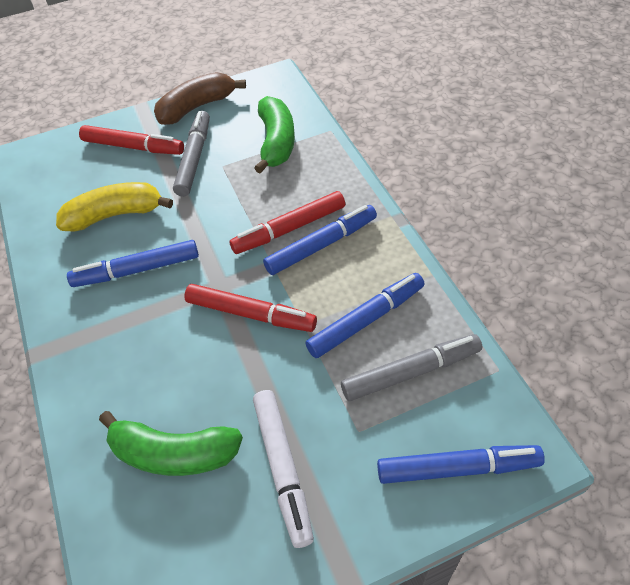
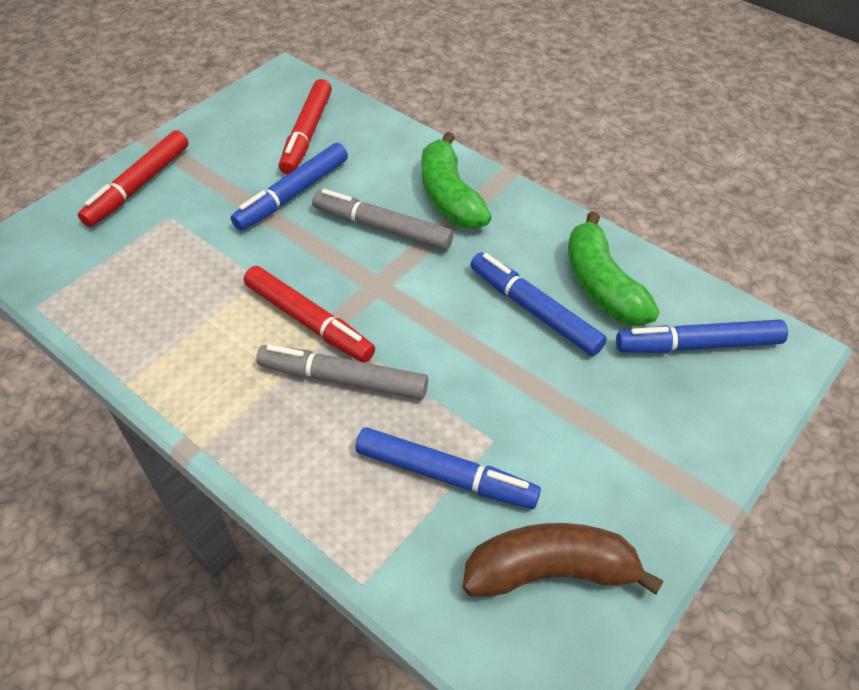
white marker: 1 -> 0
yellow banana: 1 -> 0

